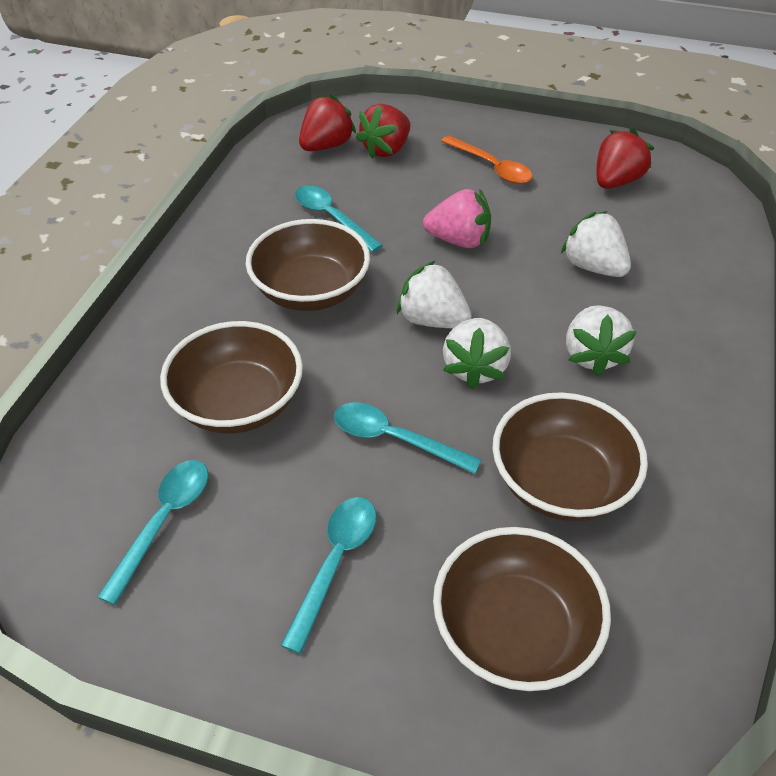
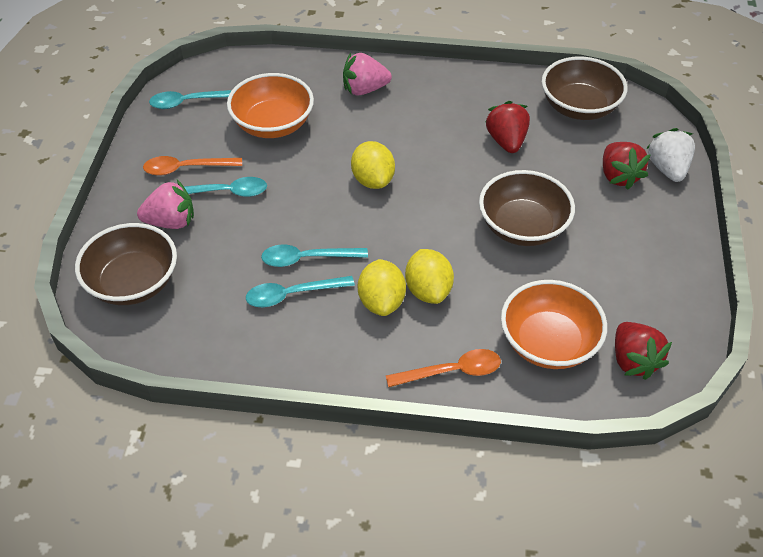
brown bowl: 4 -> 3
orange bowl: 0 -> 2
orange spoon: 1 -> 2
pink strawberry: 1 -> 2
white strawberry: 4 -> 1
yellow lemon: 0 -> 3

